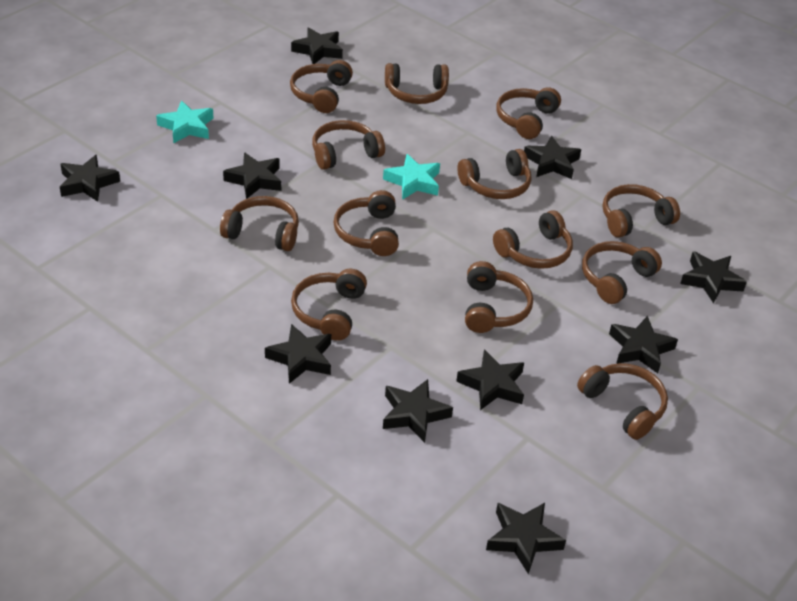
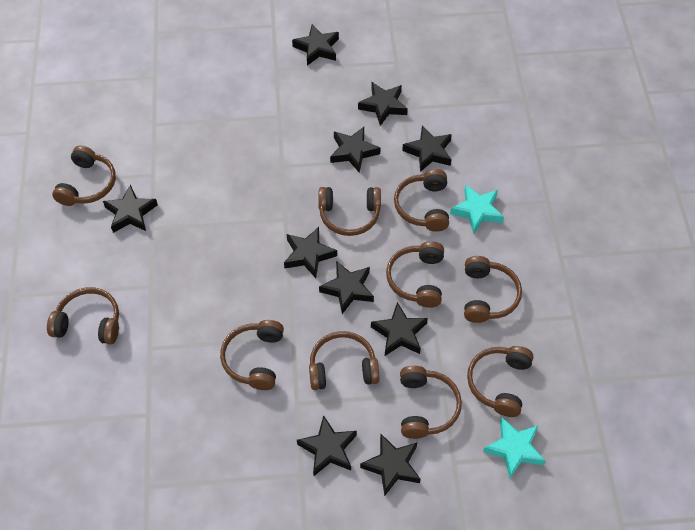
brown headphones: 13 -> 10

